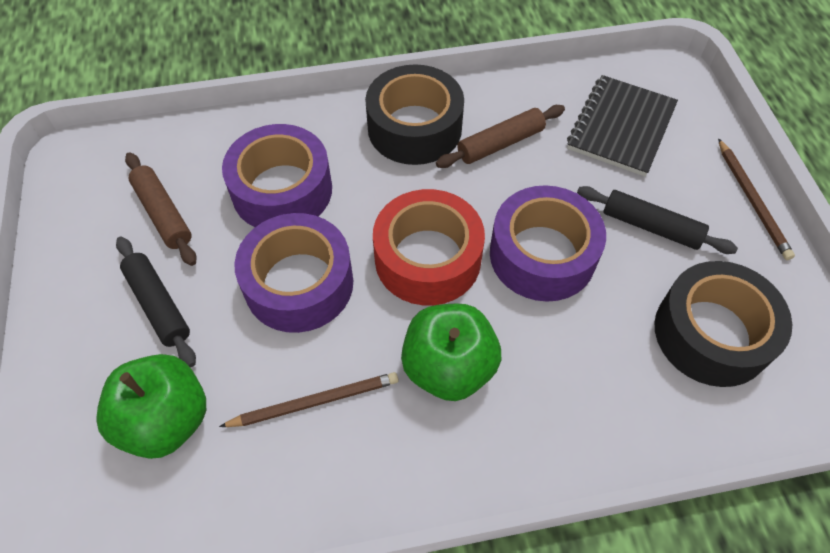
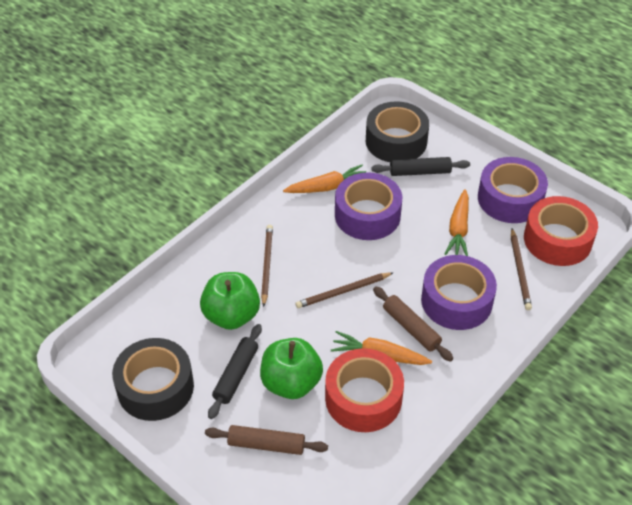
black notebook: 1 -> 0
brown pencil: 2 -> 3
orange carrot: 0 -> 3
red tape: 1 -> 2

